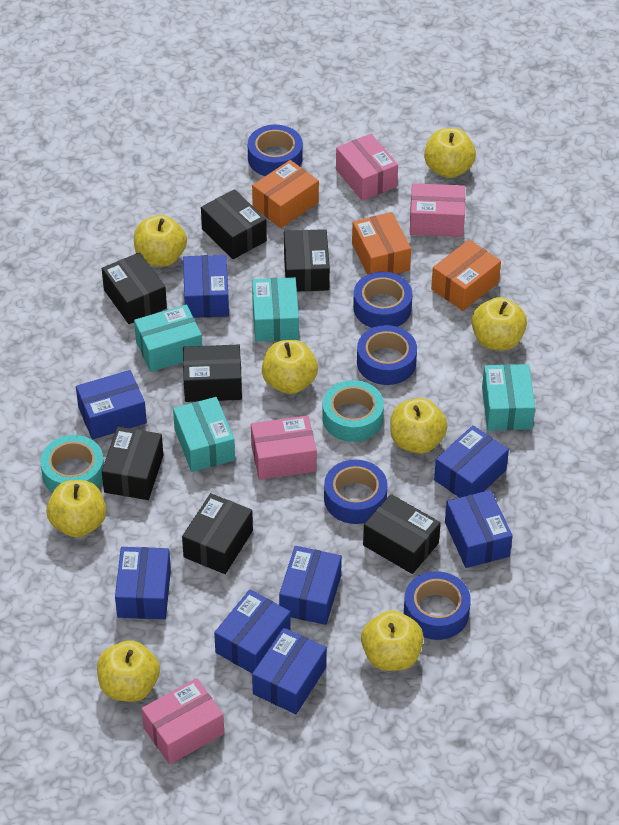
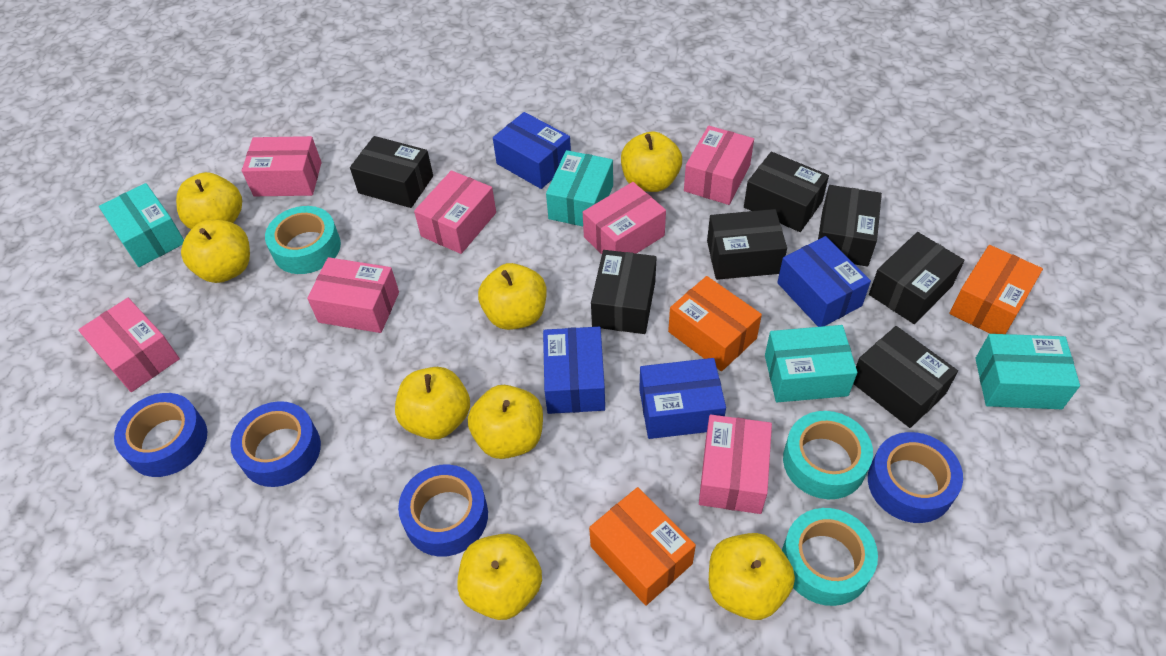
blue box: 8 -> 4
blue tape: 5 -> 4
pink box: 4 -> 7
turquoise tape: 2 -> 3

